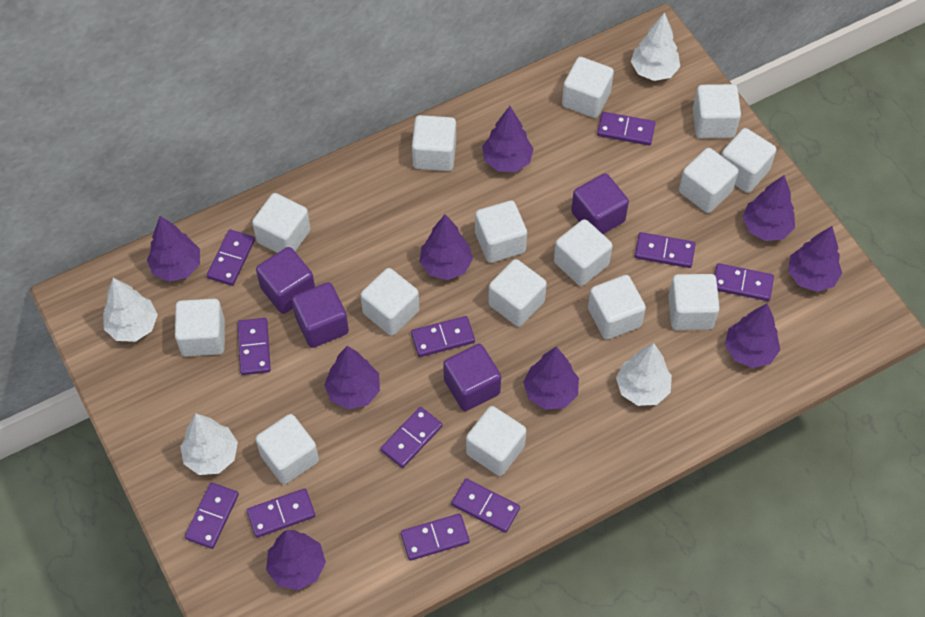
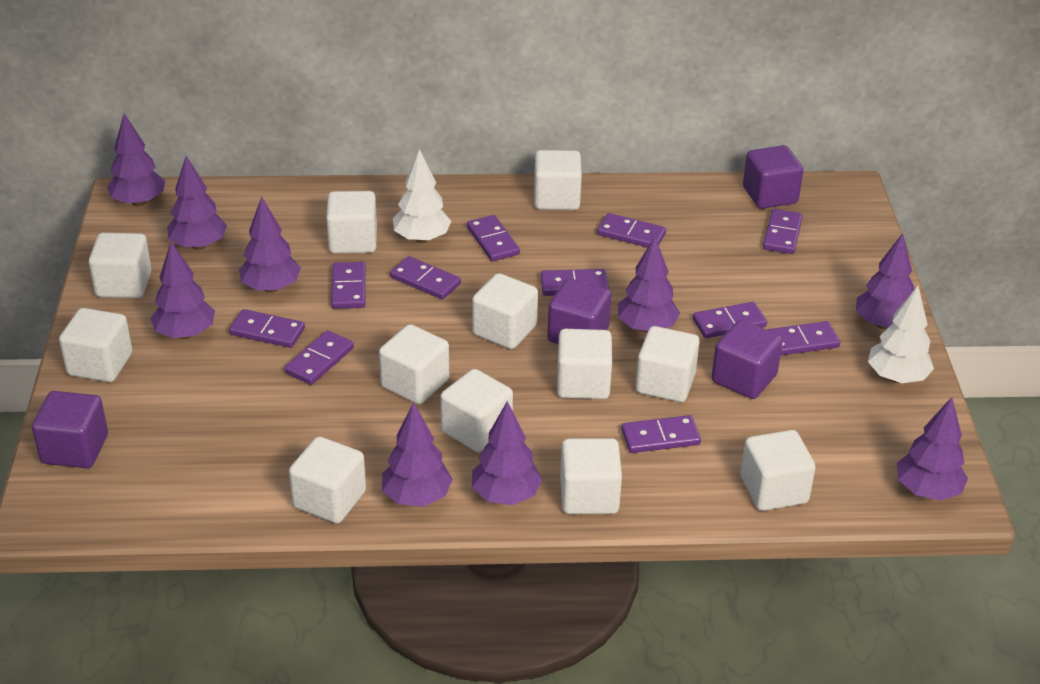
white cube: 15 -> 12
white tree: 4 -> 2

